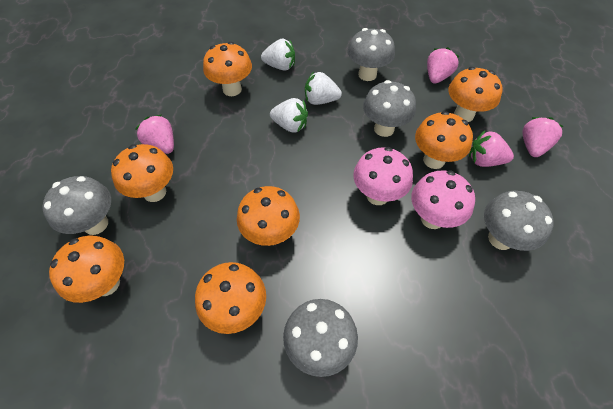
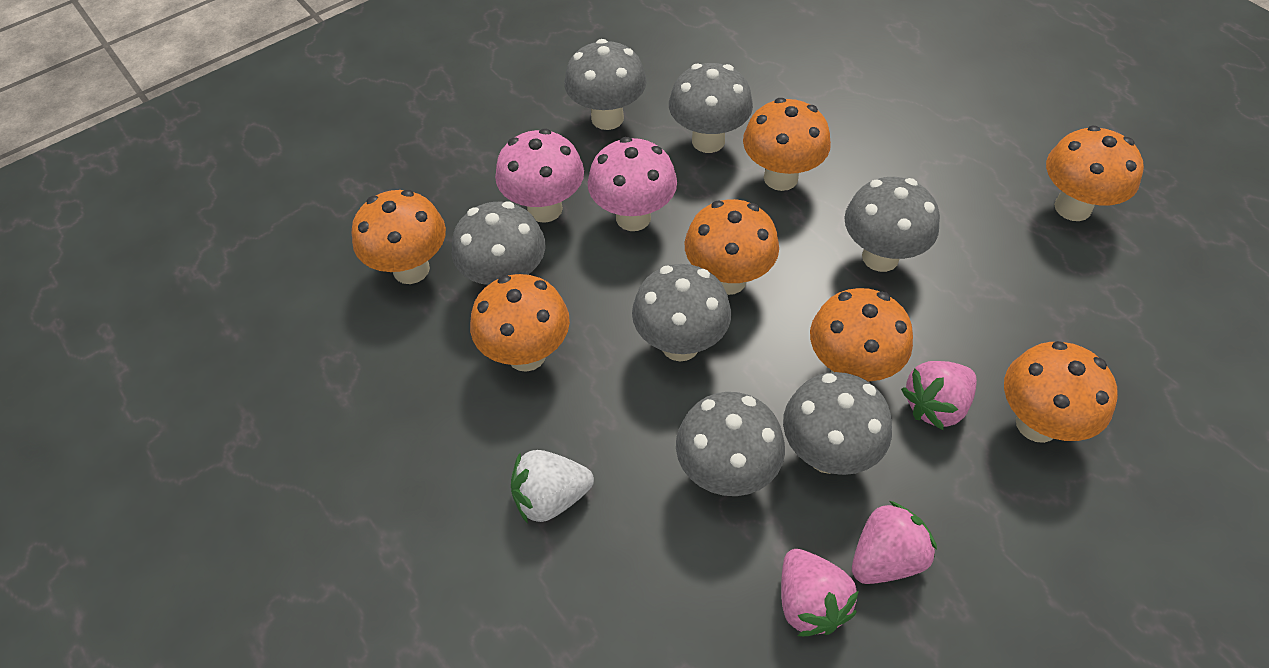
grey mushroom: 5 -> 7
pink strawberry: 4 -> 3
white strawberry: 3 -> 1

